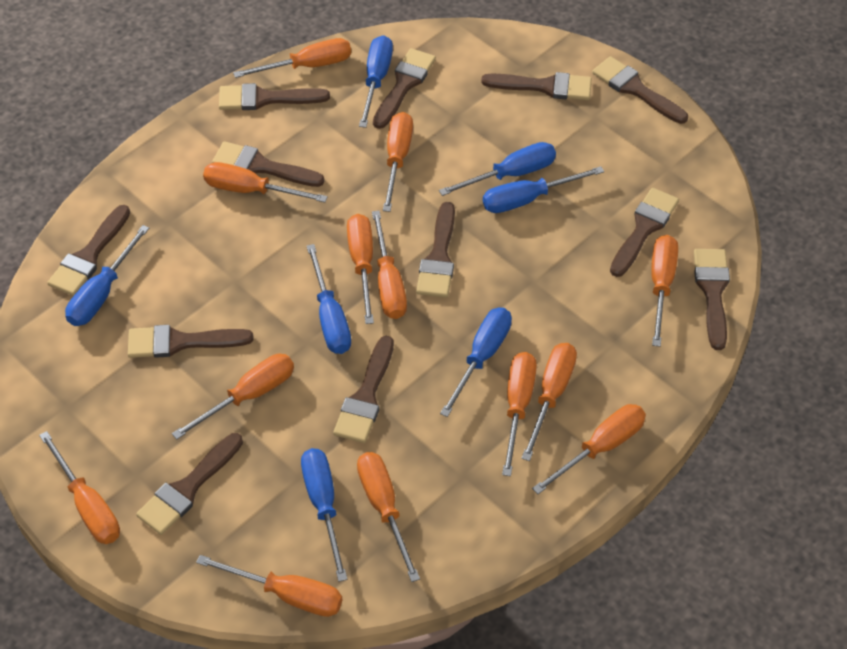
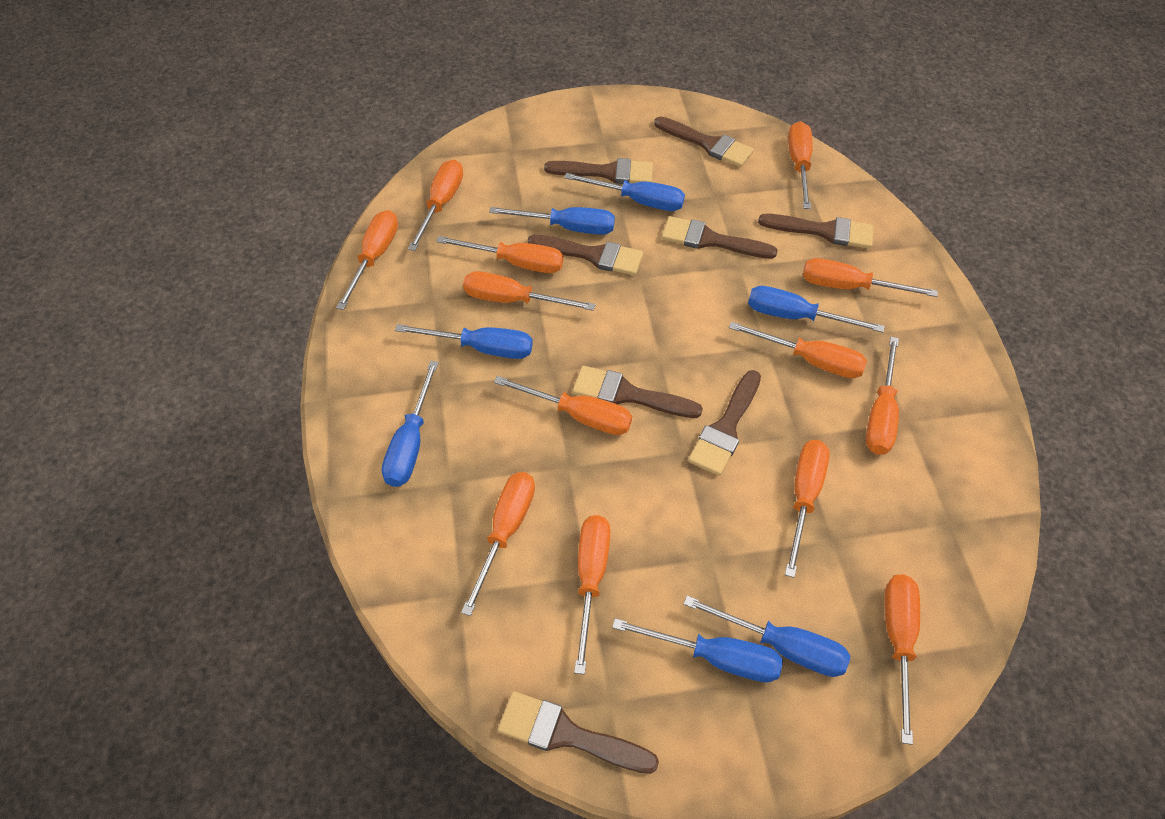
brown brush: 12 -> 8

